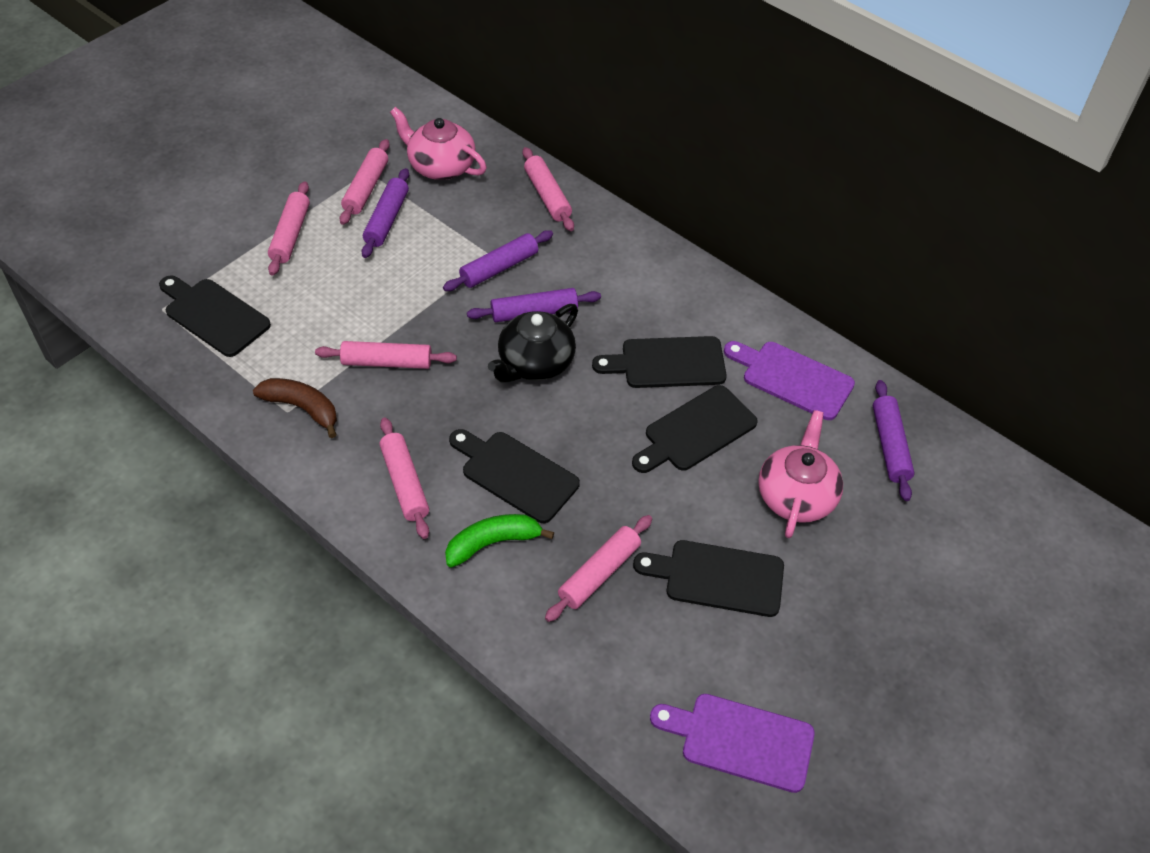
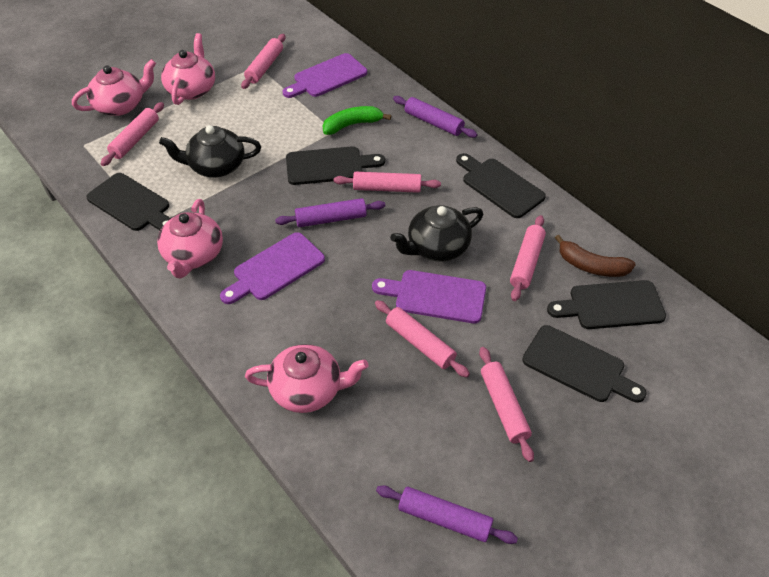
black teapot: 1 -> 2
pink teapot: 2 -> 4
purple cutting board: 2 -> 3
purple rolling pin: 4 -> 3

